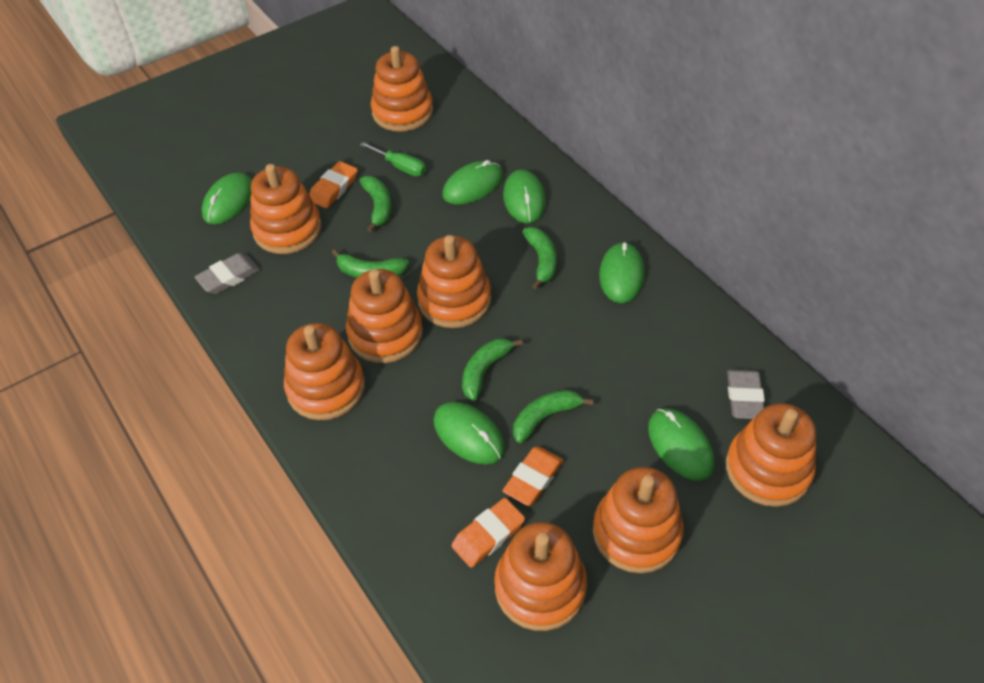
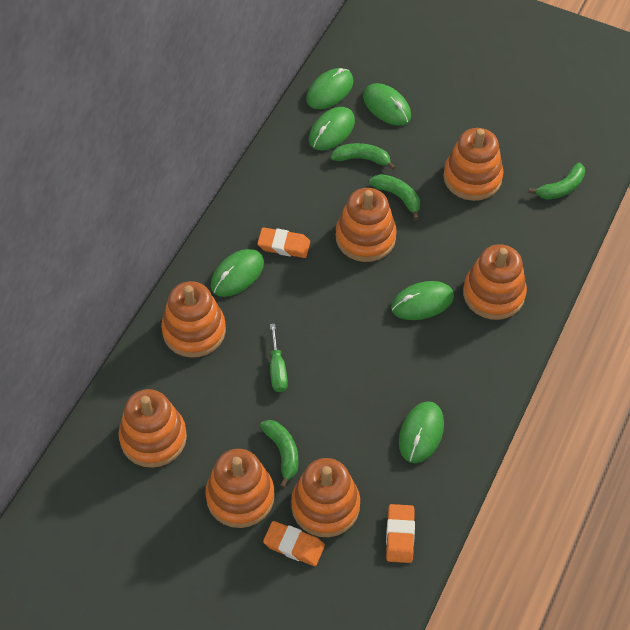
green banana: 5 -> 4
grey eraser: 2 -> 0
orange stacking toy: 8 -> 7

